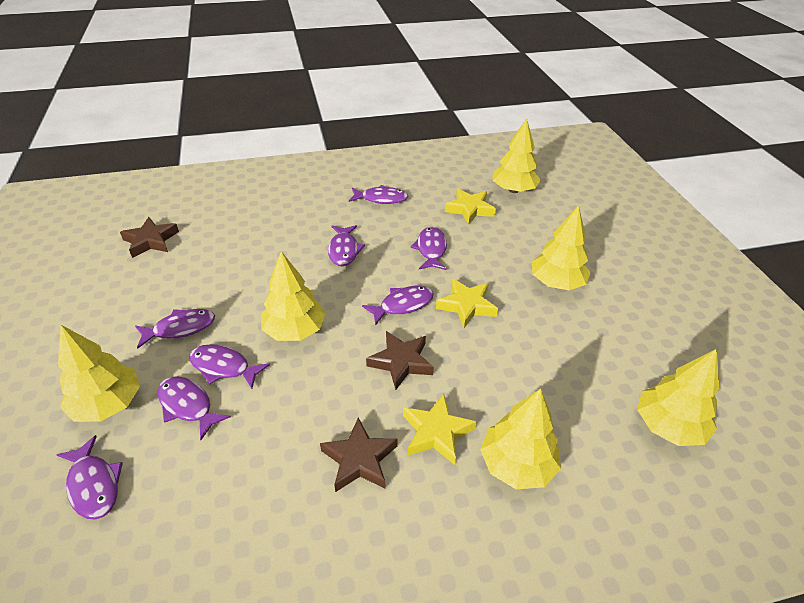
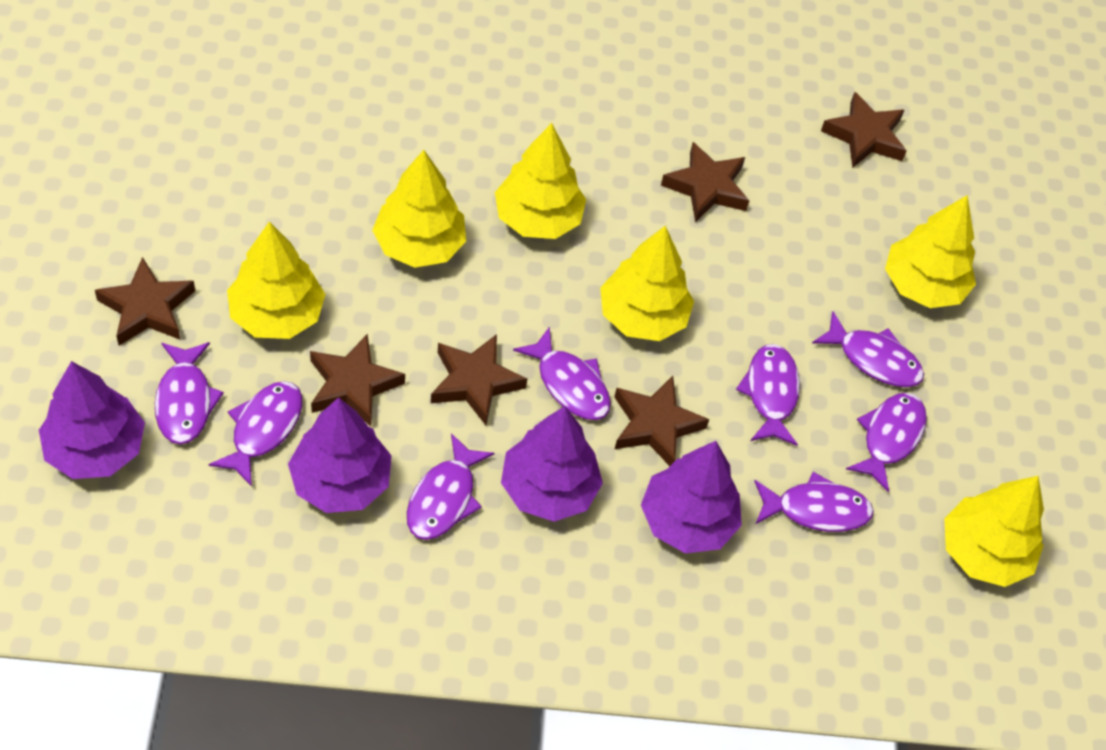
brown star: 3 -> 6
purple tree: 0 -> 4
yellow star: 3 -> 0

